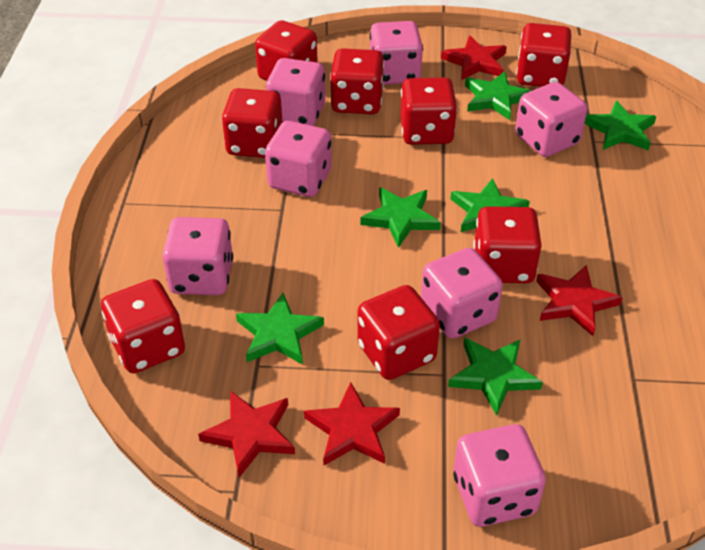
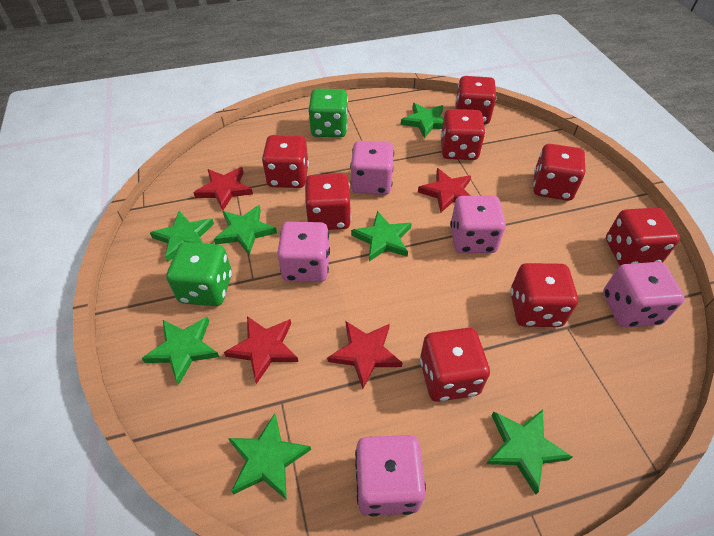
green dice: 0 -> 2
green star: 6 -> 7
pink dice: 7 -> 5

